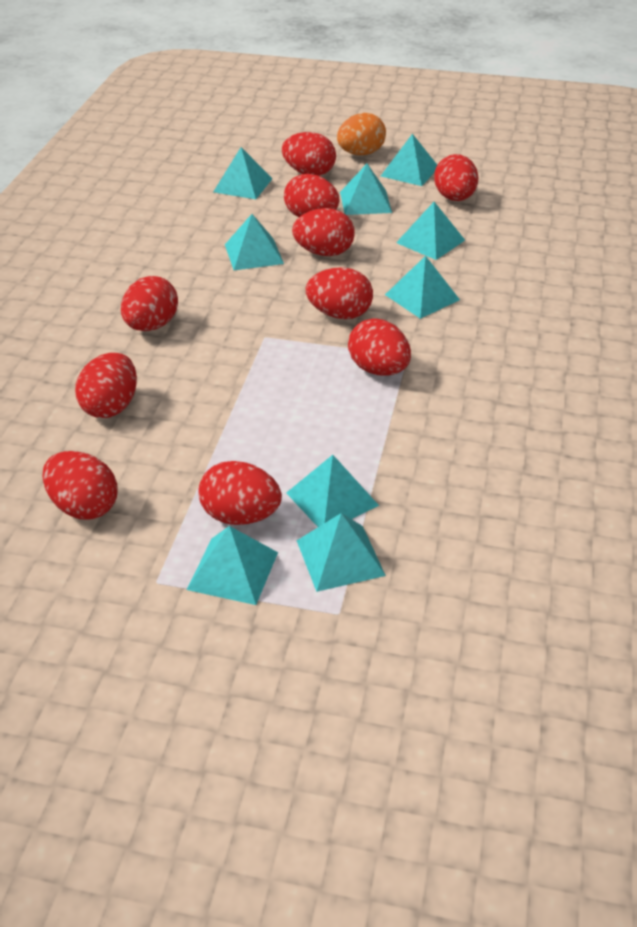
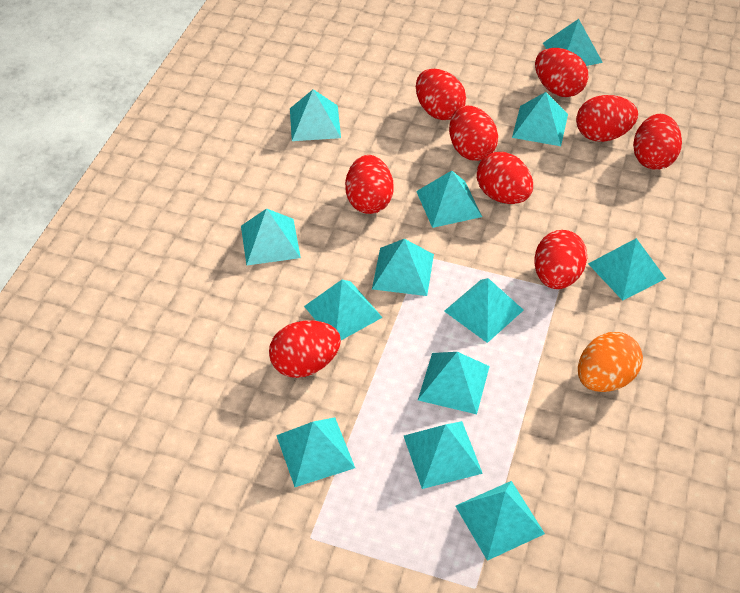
red egg: 10 -> 9
turquoise pyramid: 9 -> 13

